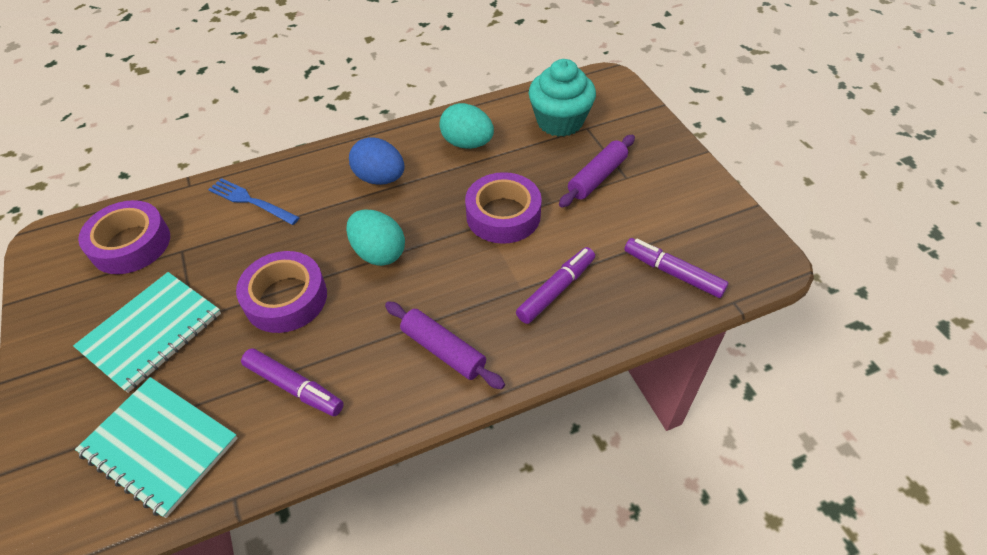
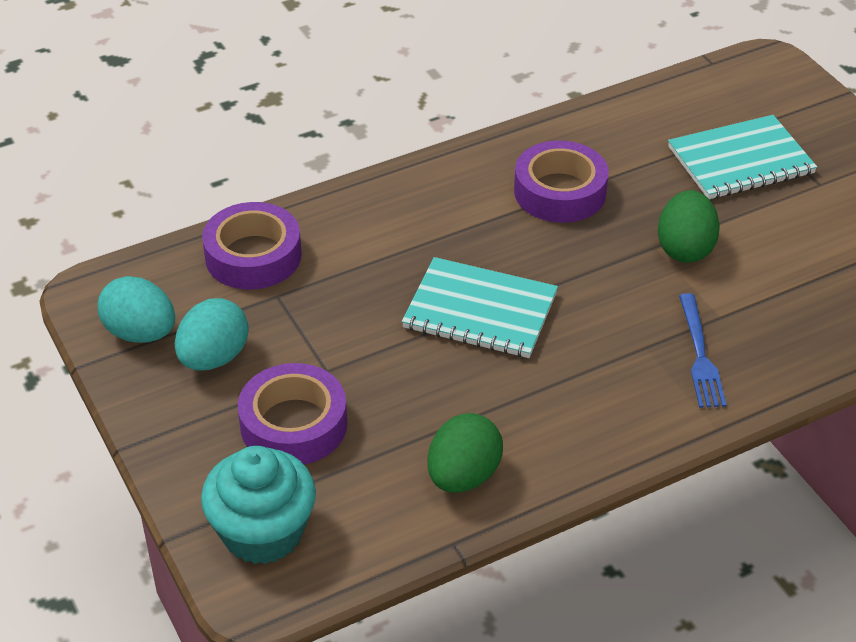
blue egg: 1 -> 0
green egg: 0 -> 2
purple marker: 3 -> 0
purple rolling pin: 2 -> 0

